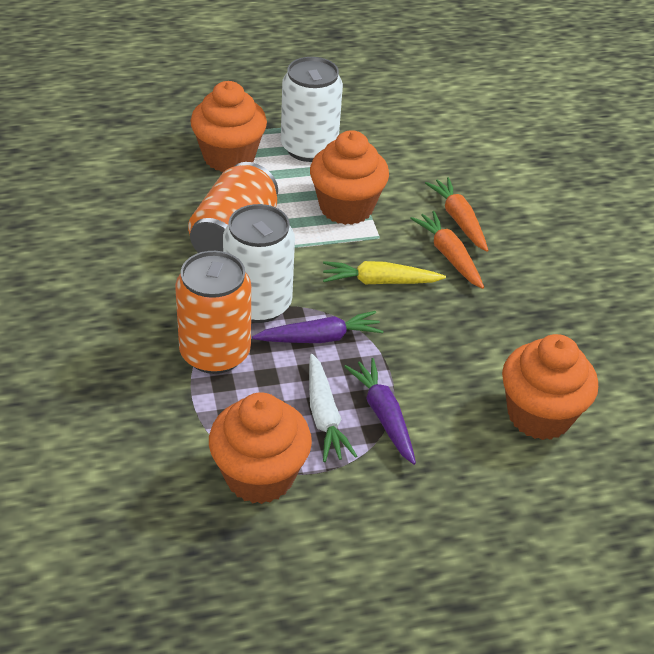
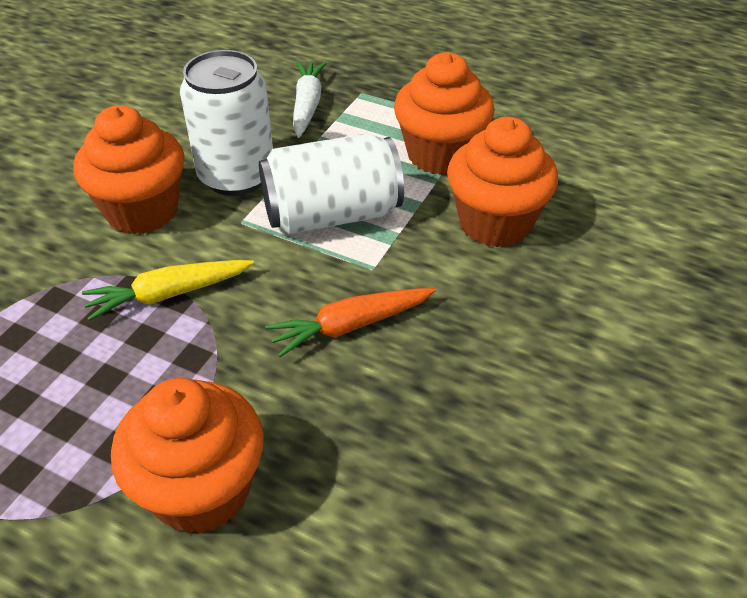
orange can: 2 -> 0
orange carrot: 2 -> 1
purple carrot: 2 -> 0

